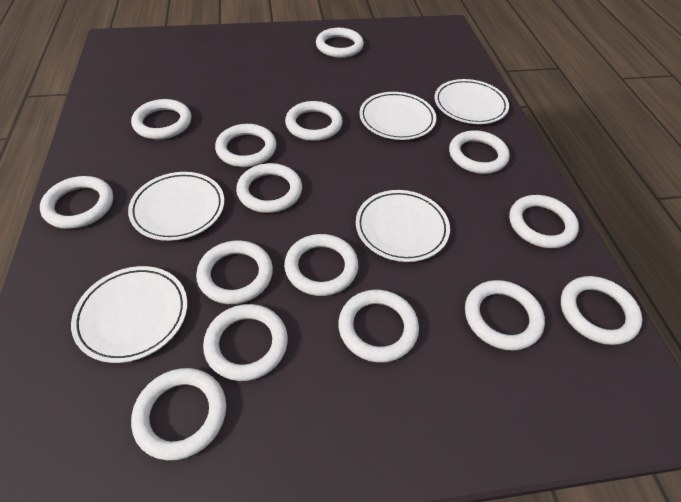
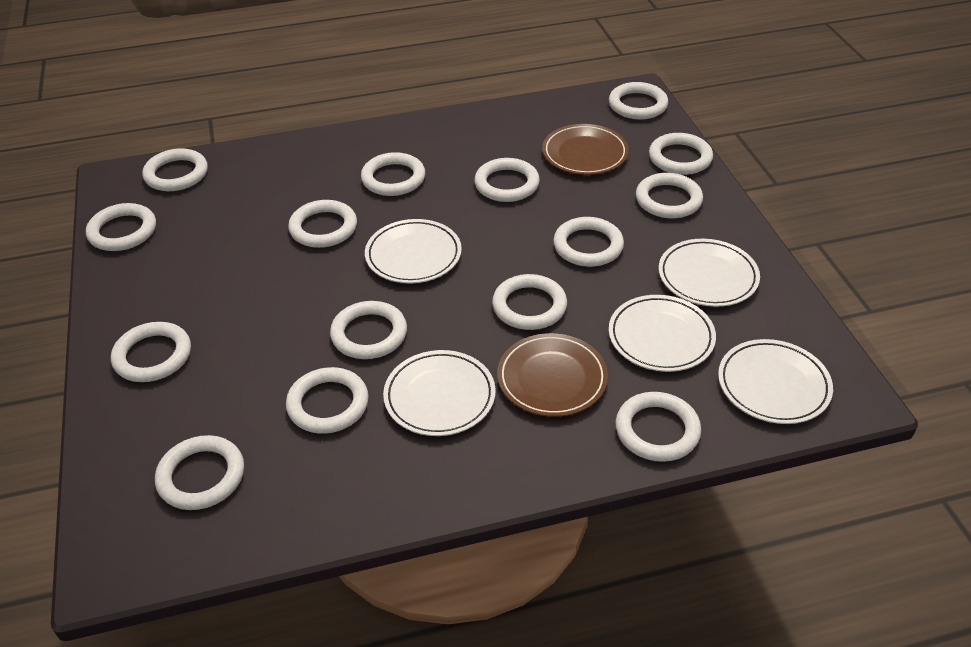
brown plate: 0 -> 2

